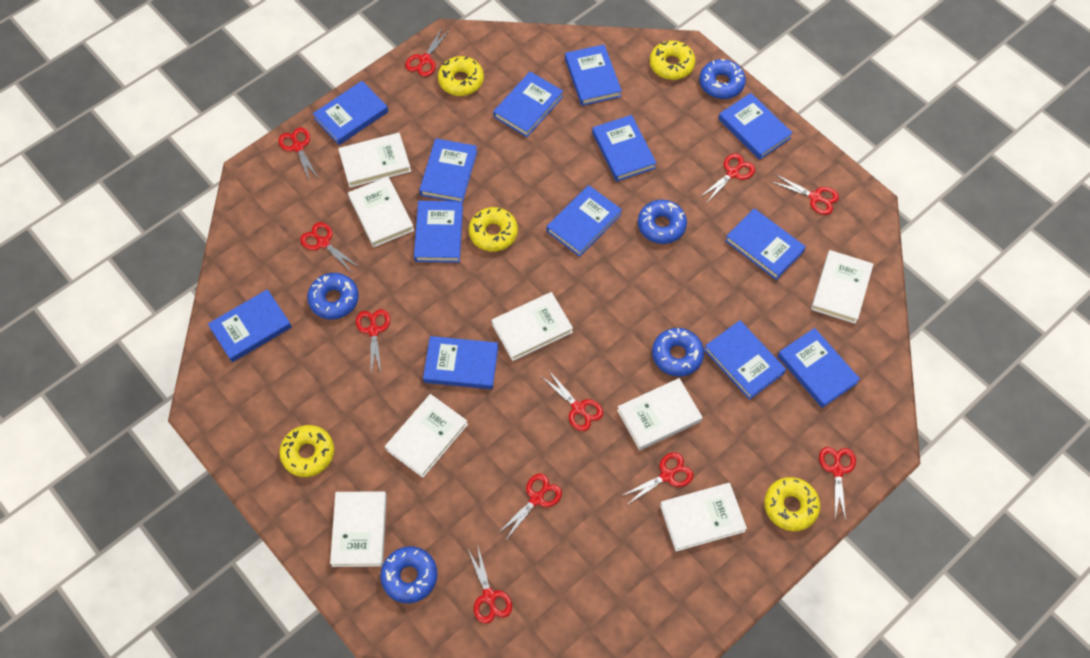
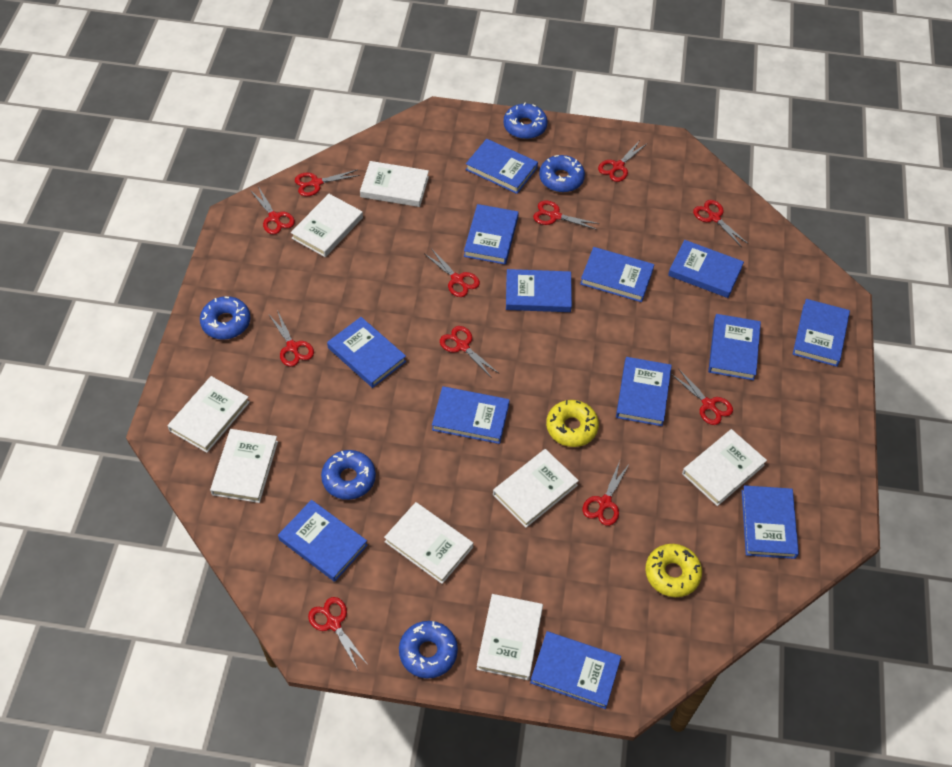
yellow donut: 5 -> 2

